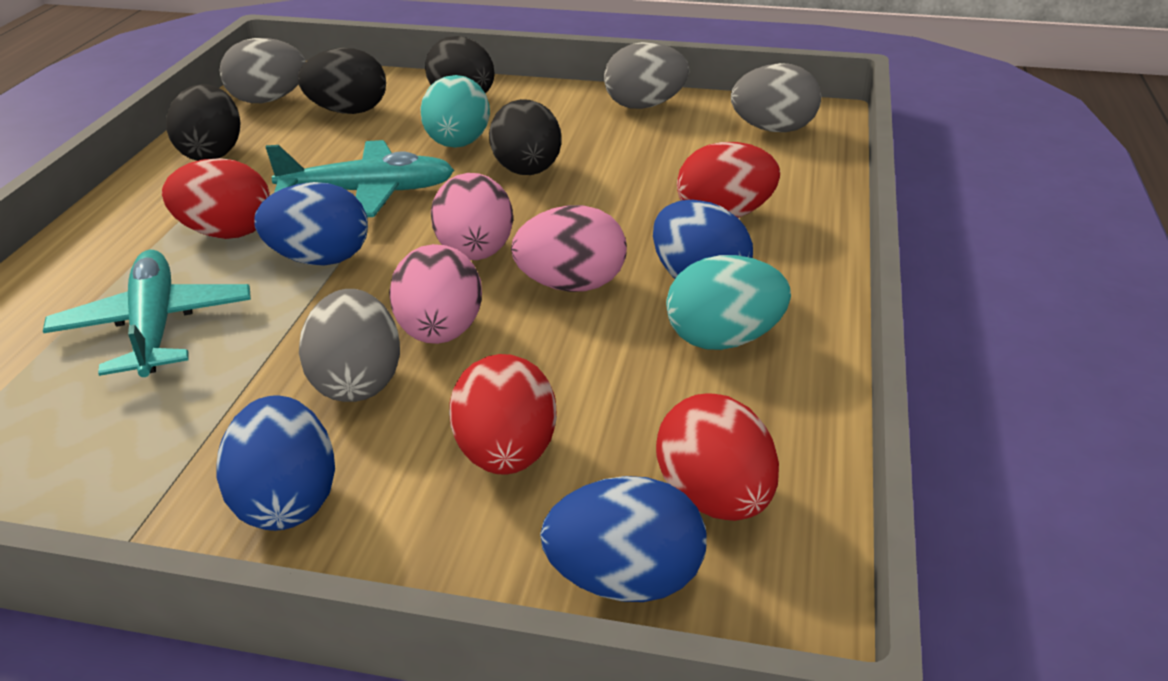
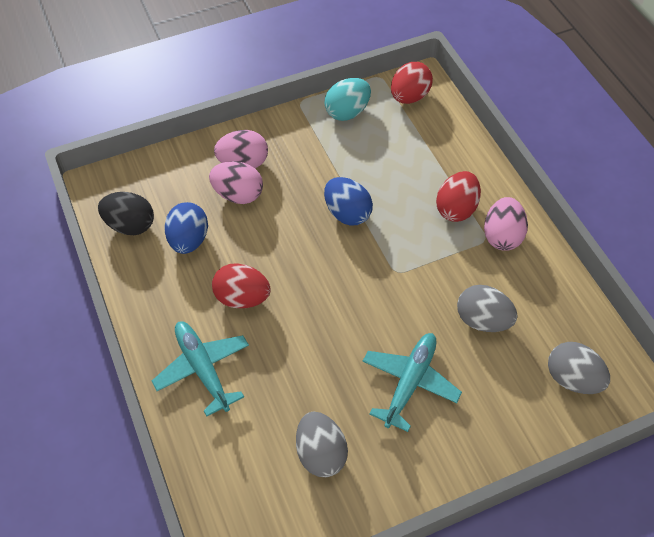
black egg: 4 -> 1
blue egg: 4 -> 2
grey egg: 4 -> 3
red egg: 4 -> 3
turquoise egg: 2 -> 1

